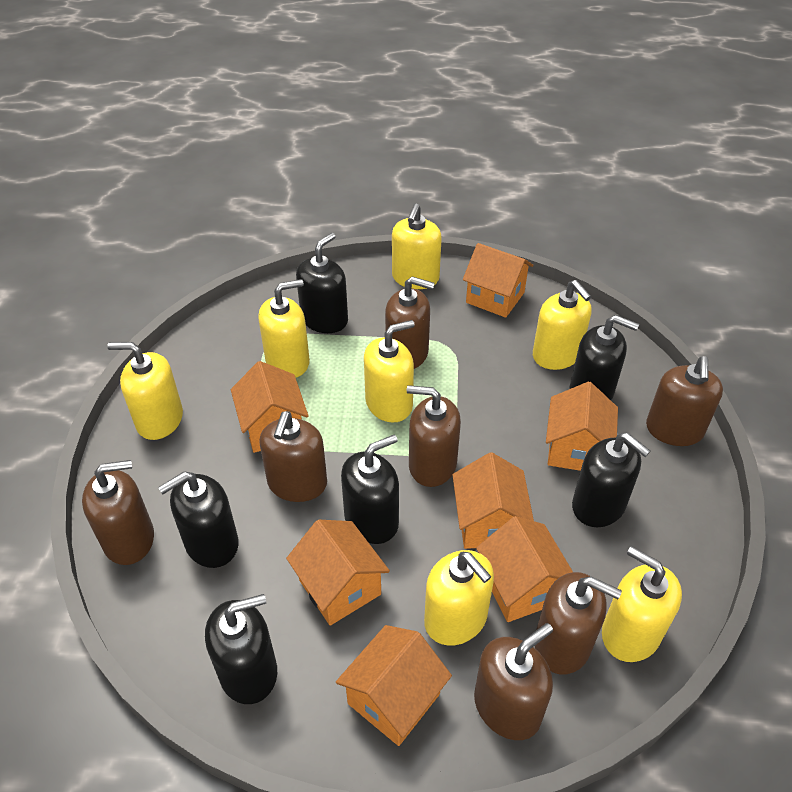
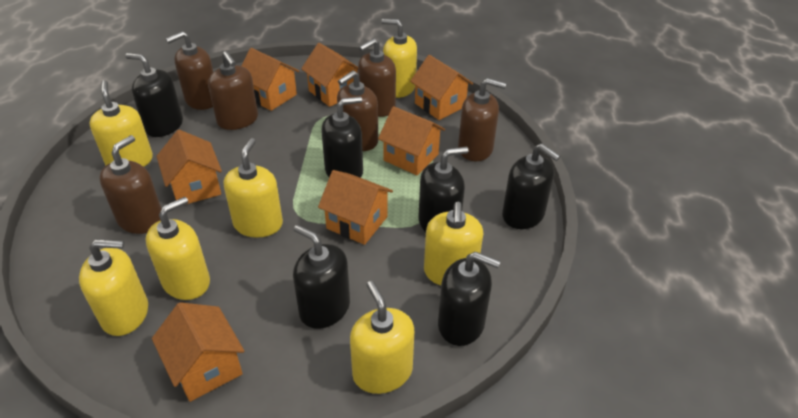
brown soap dispenser: 7 -> 6

